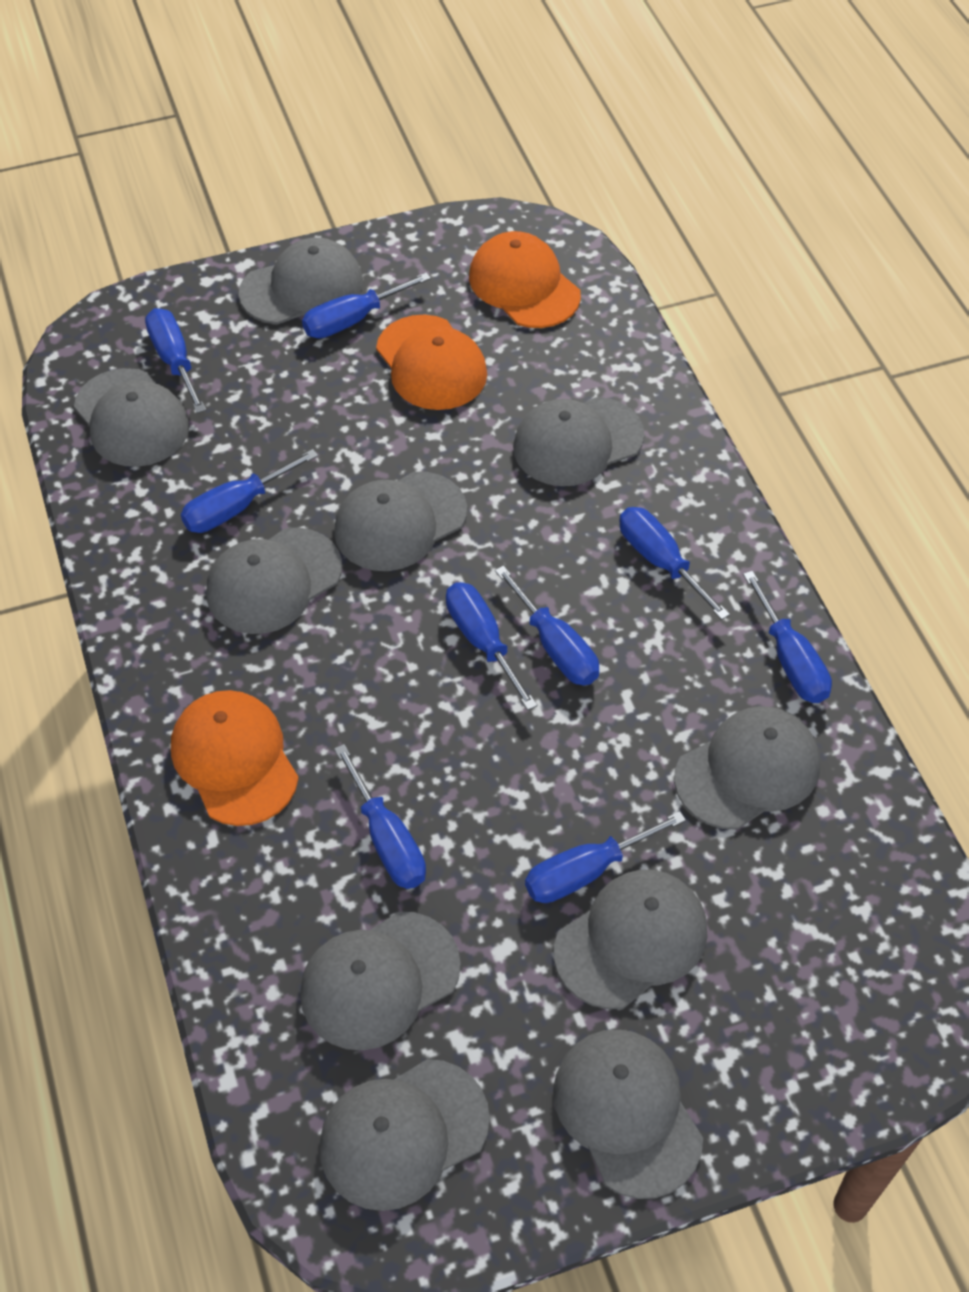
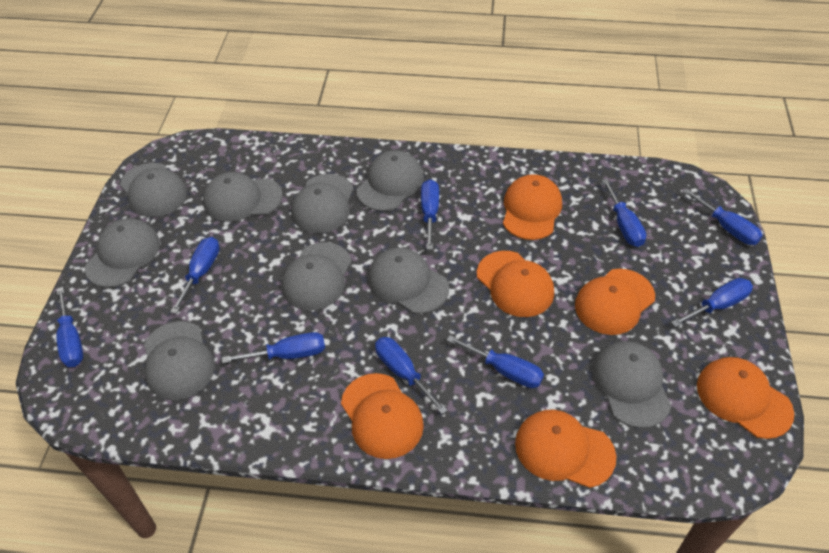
grey cap: 10 -> 9
orange cap: 3 -> 6

